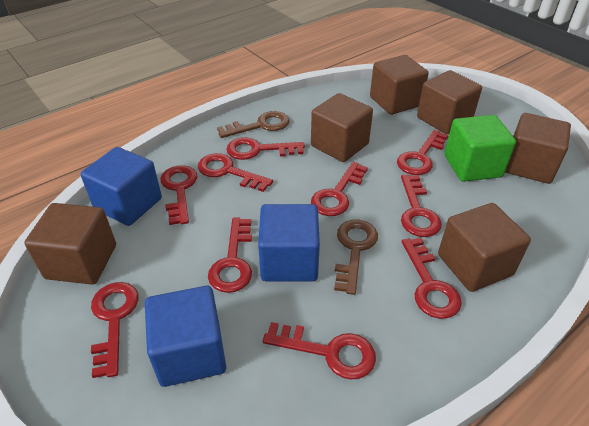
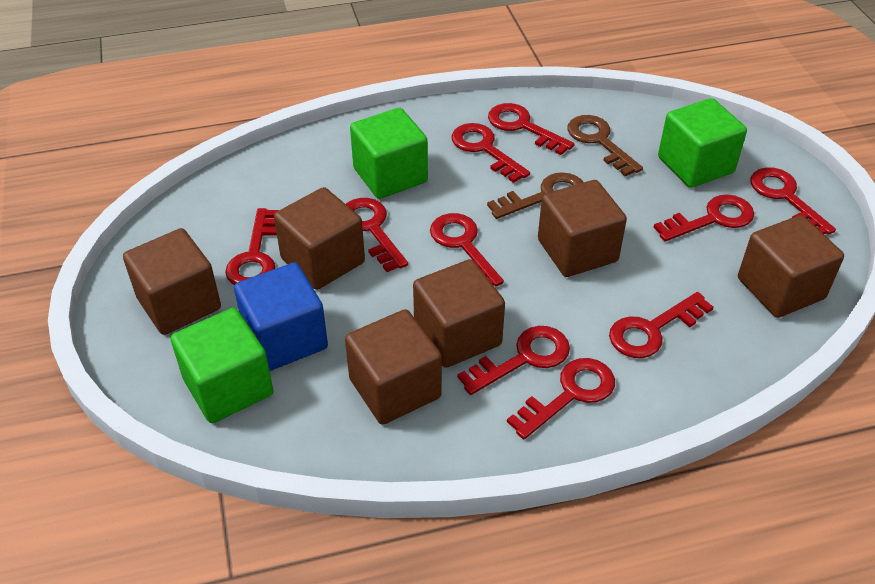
blue cube: 3 -> 1
green cube: 1 -> 3

